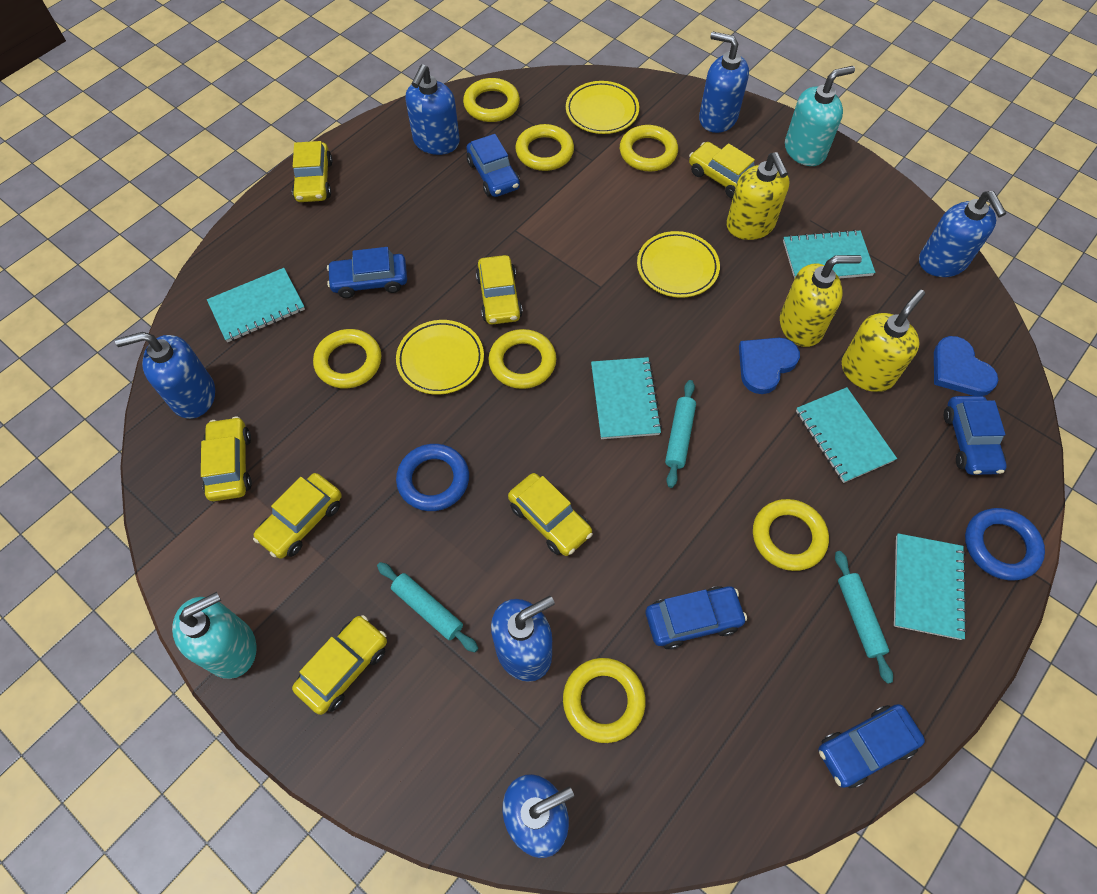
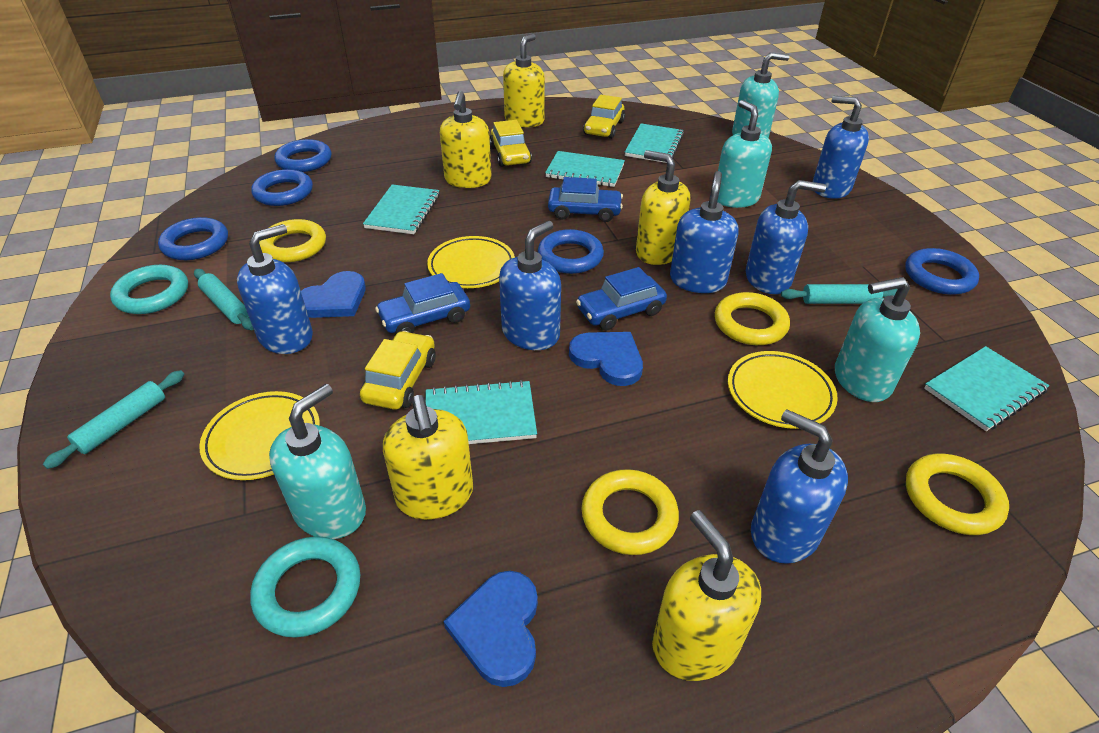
blue car: 5 -> 3
blue heart: 2 -> 3
blue ring: 2 -> 5
turquoise ring: 0 -> 2
turquoise soap dispenser: 2 -> 4
yellow car: 7 -> 3
yellow ring: 7 -> 4
yellow soap dispenser: 3 -> 5

